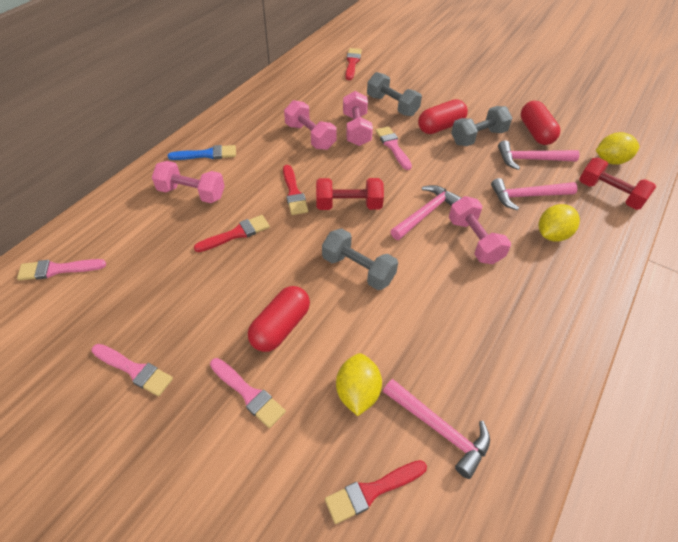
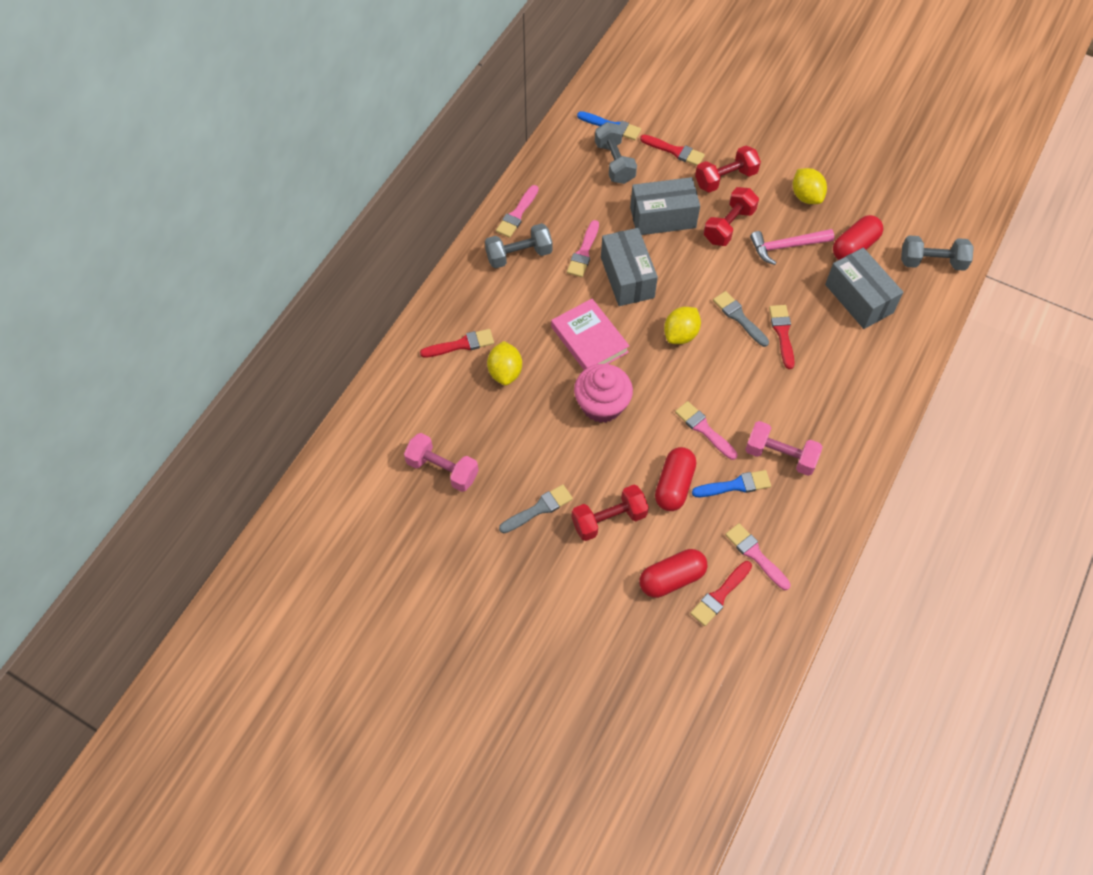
blue brush: 1 -> 2
grey box: 0 -> 3
grey brush: 0 -> 2
pink book: 0 -> 1
pink cupcake: 0 -> 1
pink dumbbell: 4 -> 2
pink hammer: 4 -> 1
red dumbbell: 2 -> 3

